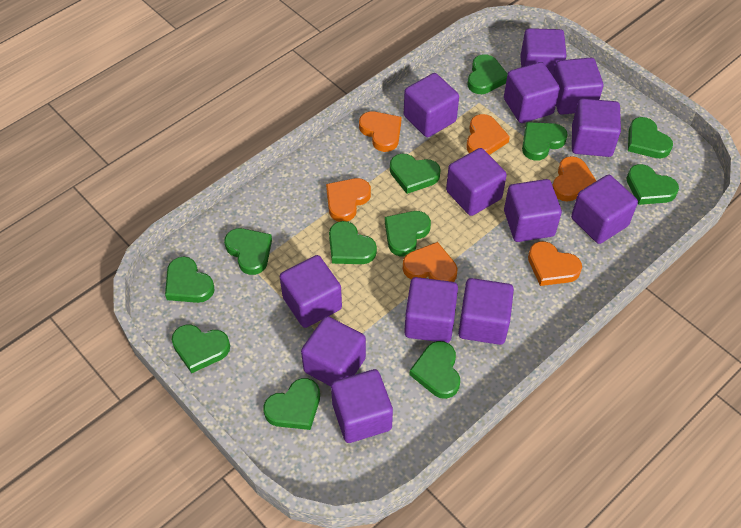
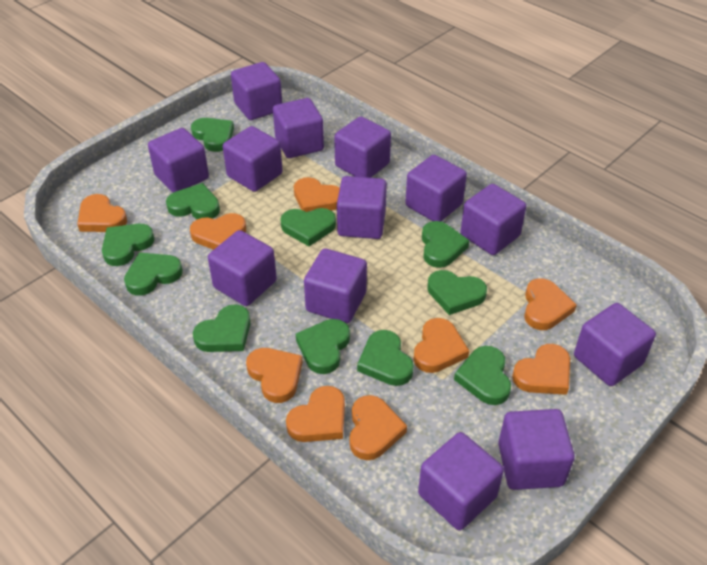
green heart: 12 -> 11
orange heart: 6 -> 9

